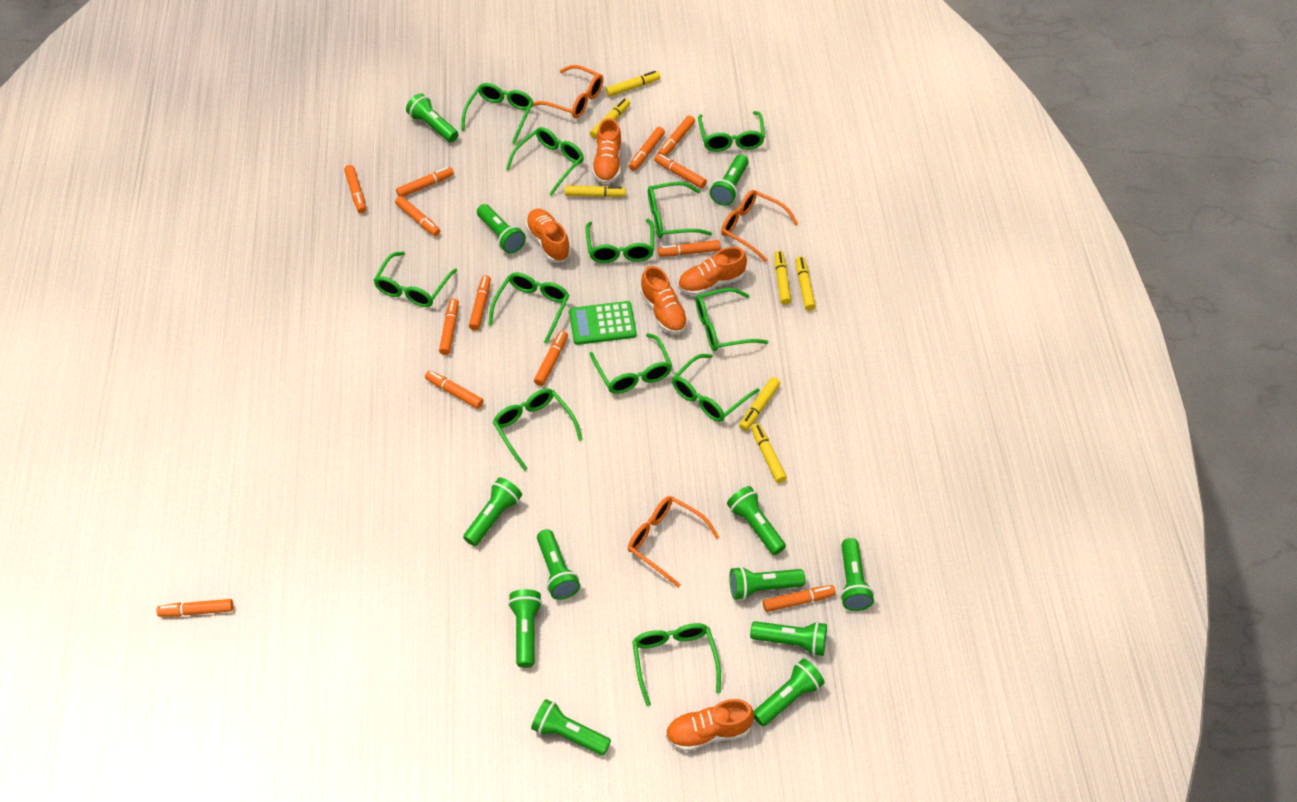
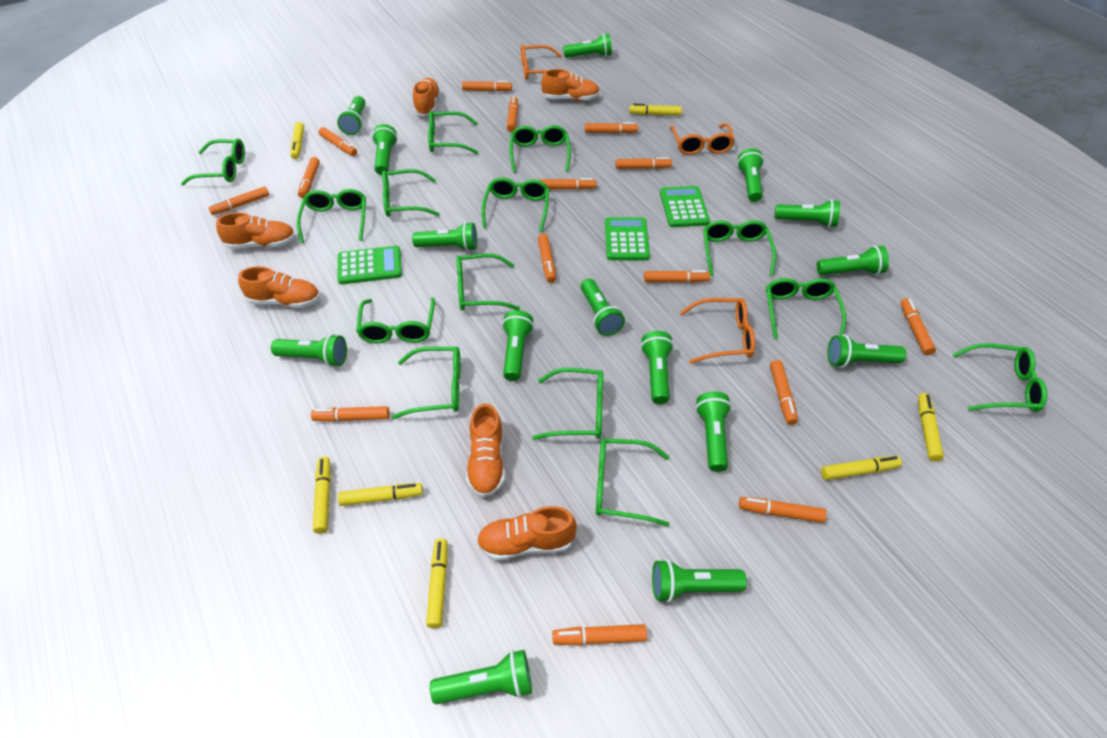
green calculator: 1 -> 3
green flashlight: 12 -> 15
green glasses: 12 -> 14
orange marker: 13 -> 15
orange shoe: 5 -> 6

